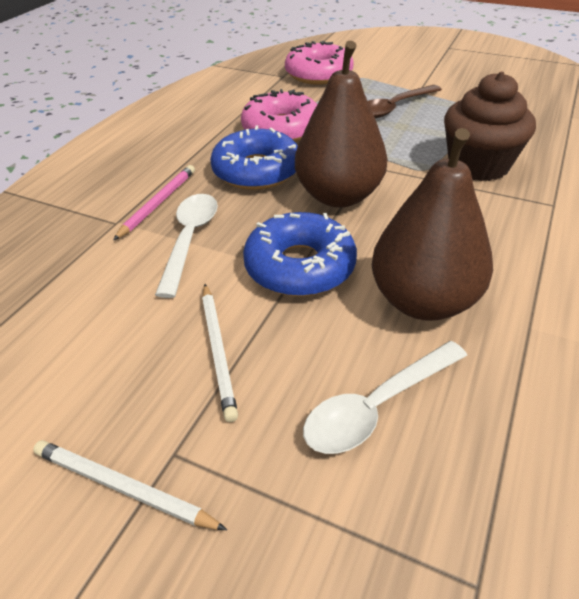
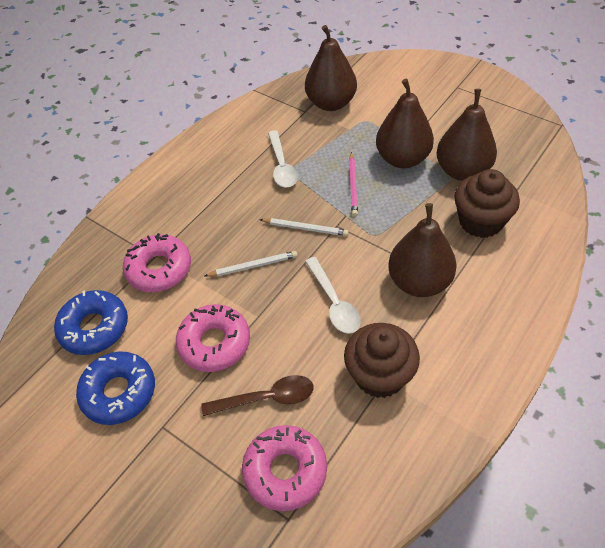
brown cupcake: 1 -> 2
brown pear: 2 -> 4
pink donut: 2 -> 3

